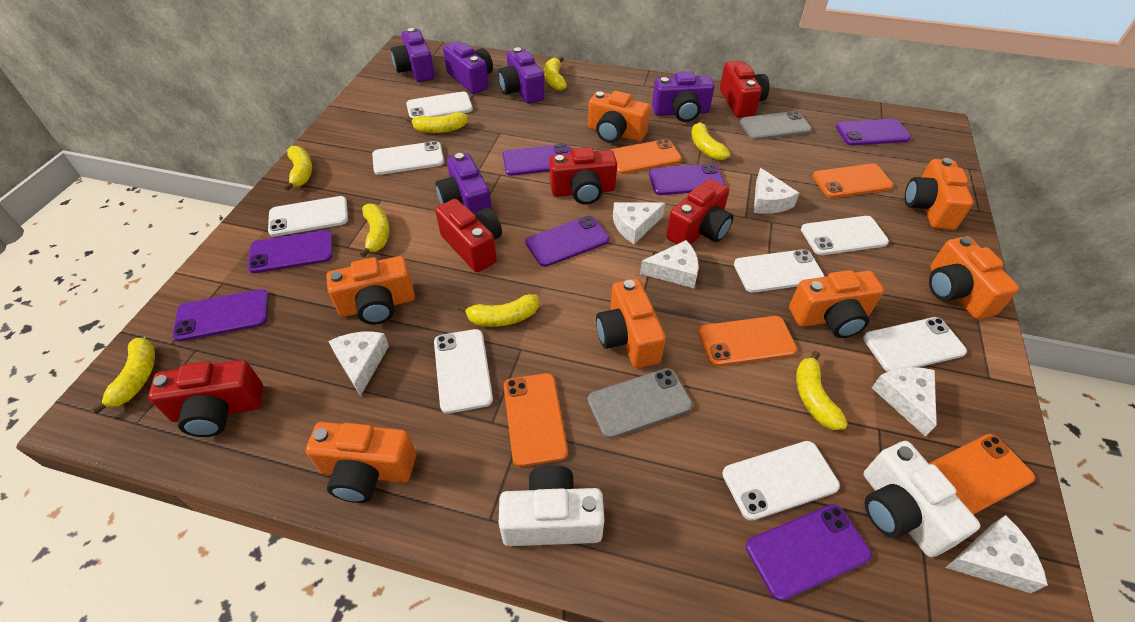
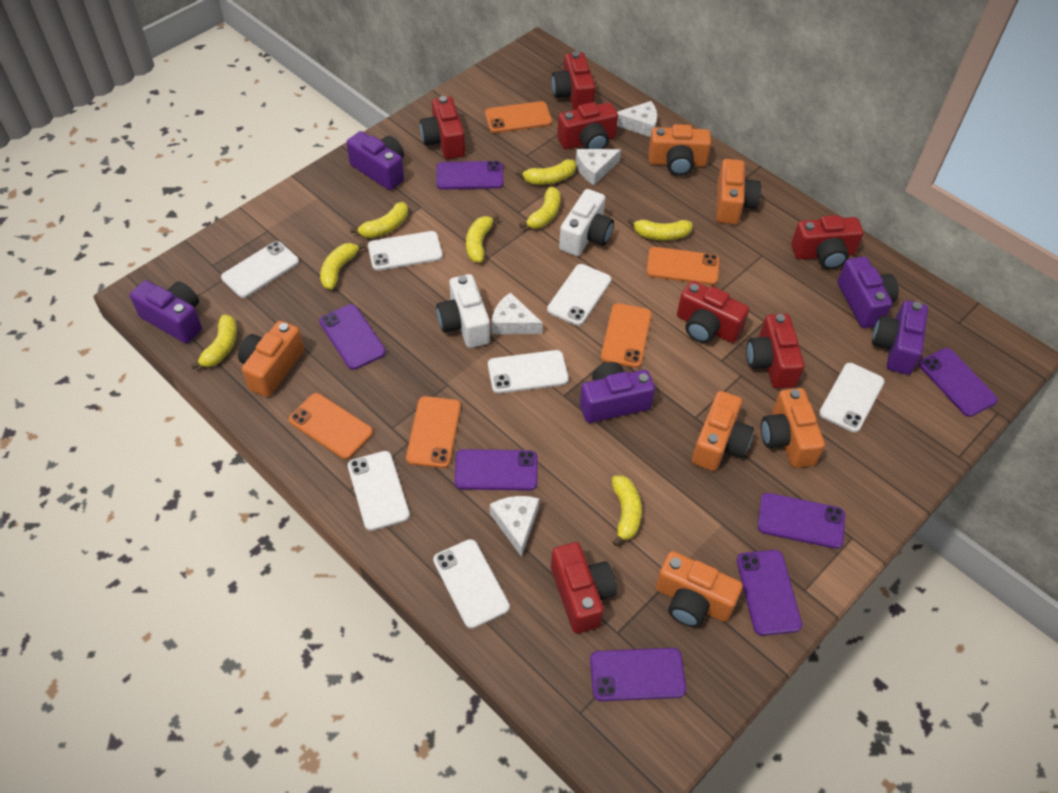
grey phone: 2 -> 0
orange camera: 7 -> 6
red camera: 5 -> 7
white cheese: 6 -> 4
white phone: 8 -> 7

